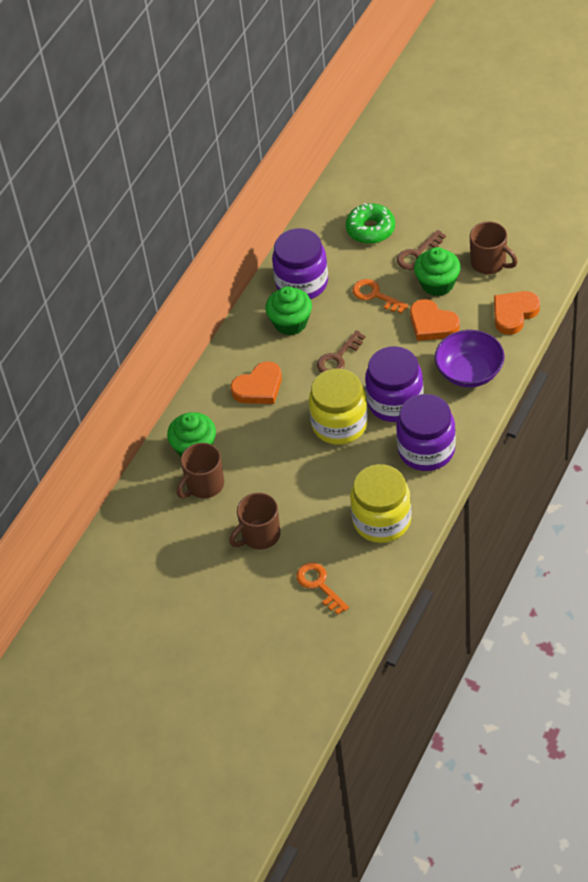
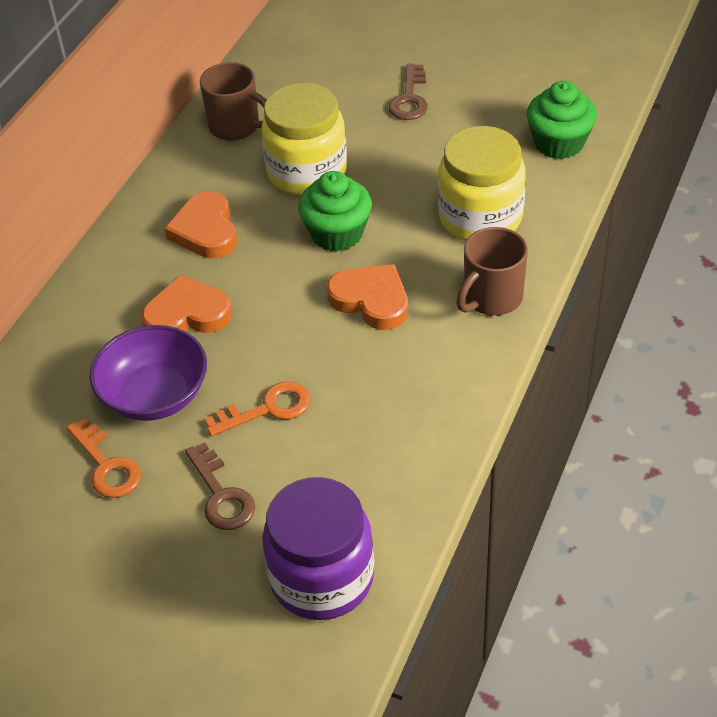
brown mug: 3 -> 2
green cupcake: 3 -> 2
green donut: 1 -> 0
purple jar: 3 -> 1

